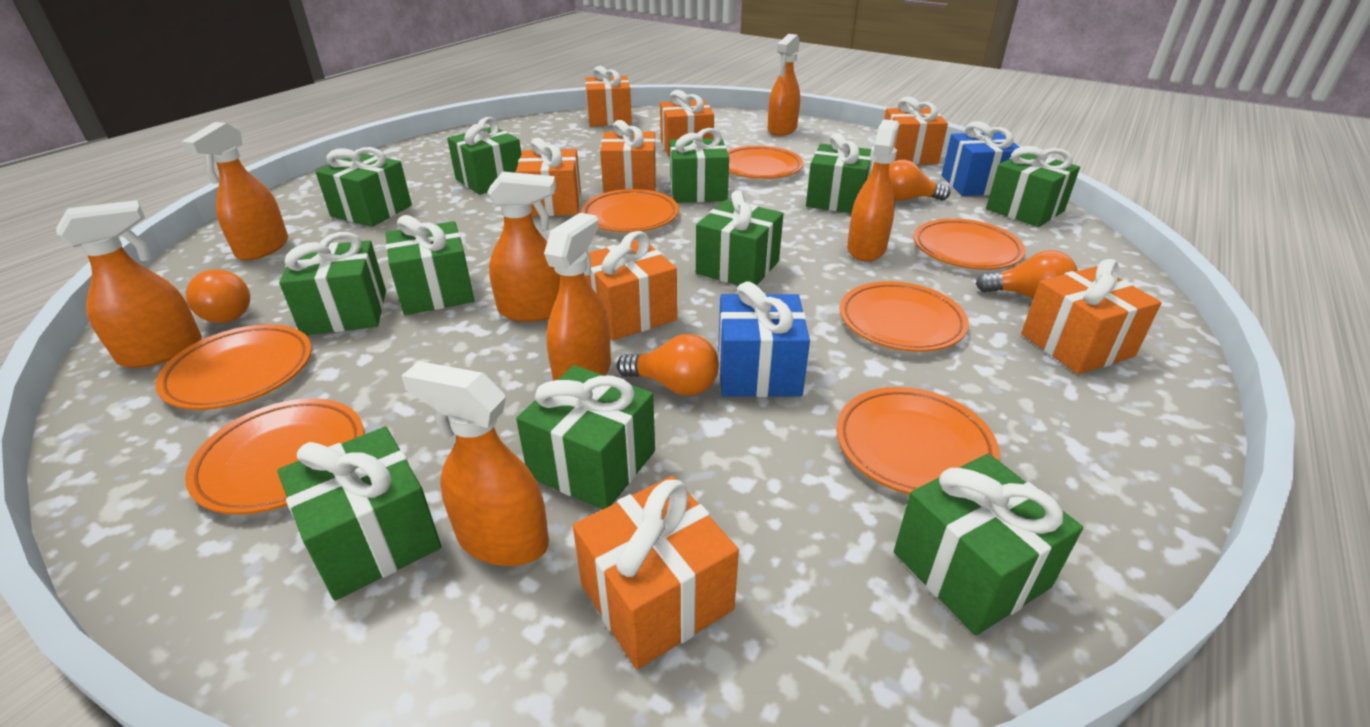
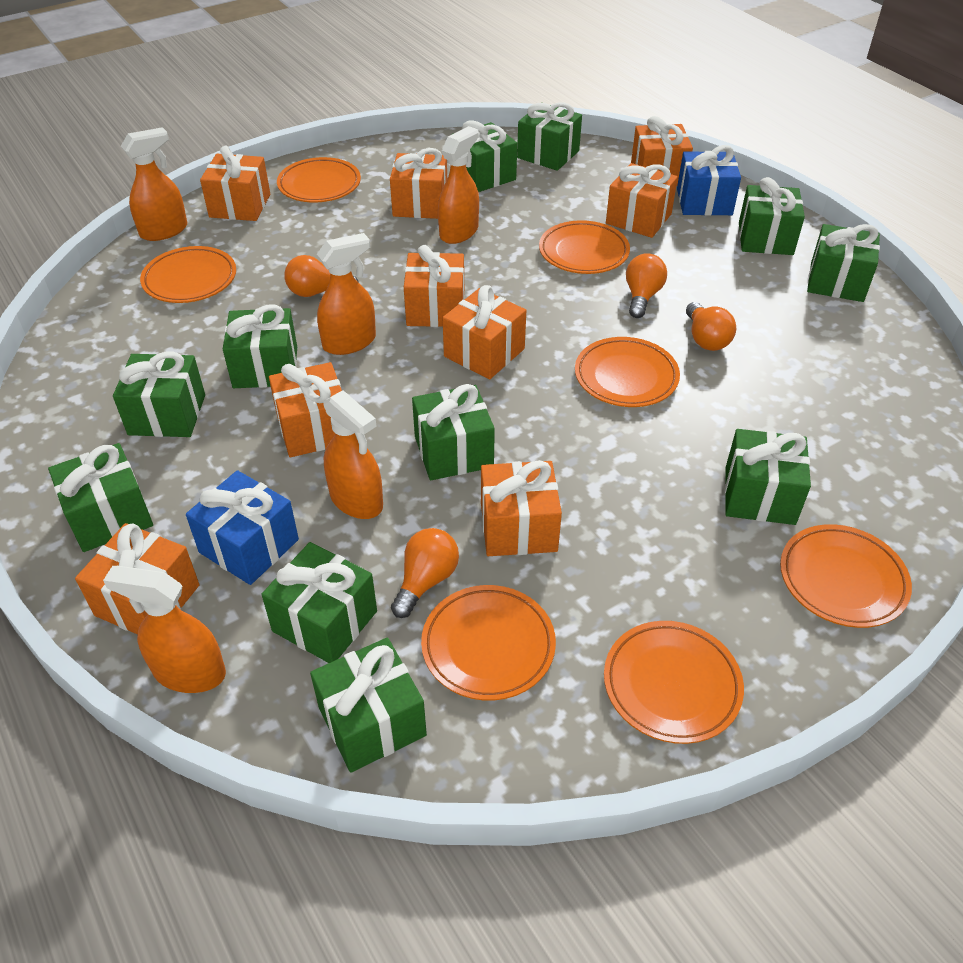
orange gift: 8 -> 9
orange spray bottle: 7 -> 5

